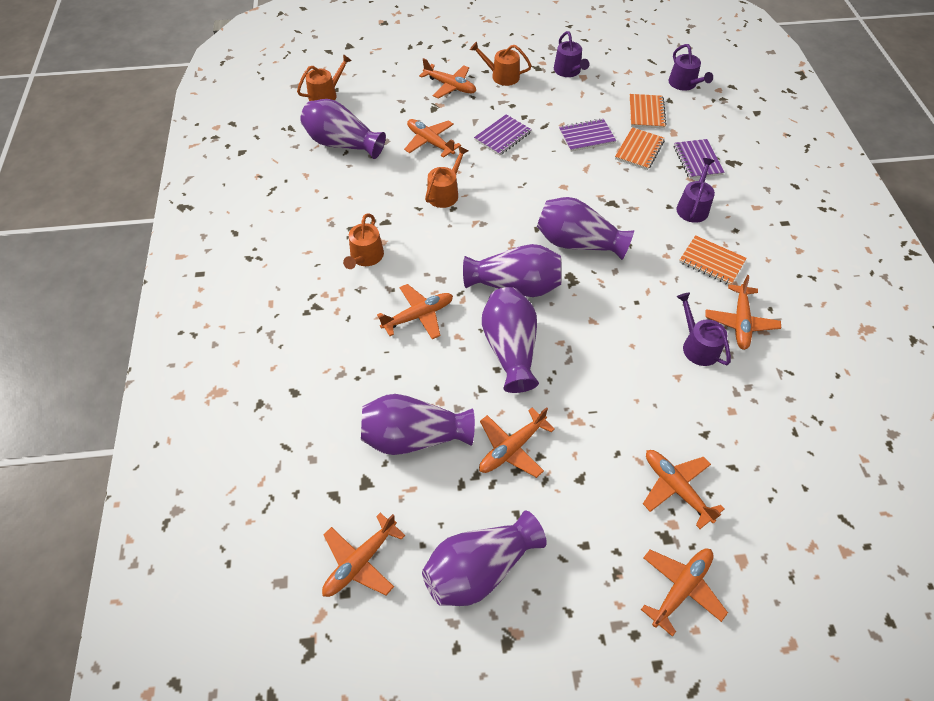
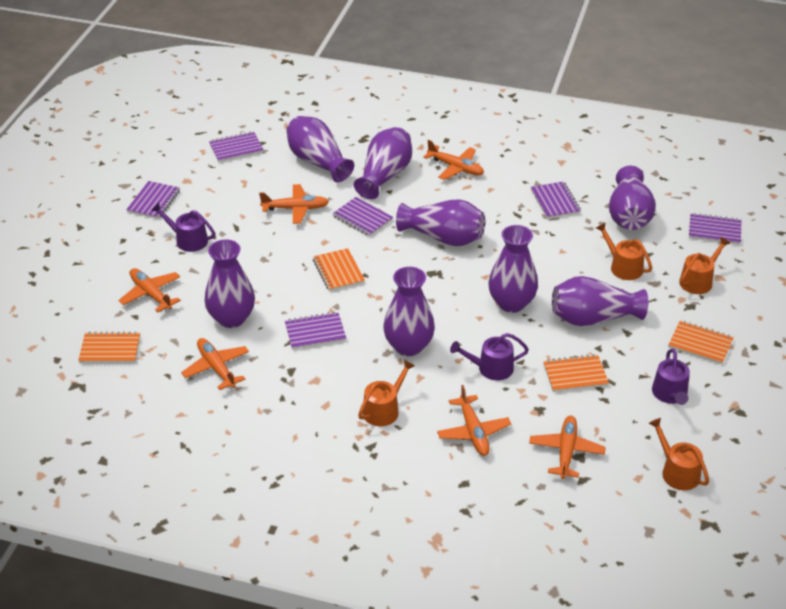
orange notebook: 3 -> 4
orange plane: 8 -> 6
purple notebook: 3 -> 6
purple vase: 6 -> 8
purple watering can: 4 -> 3

